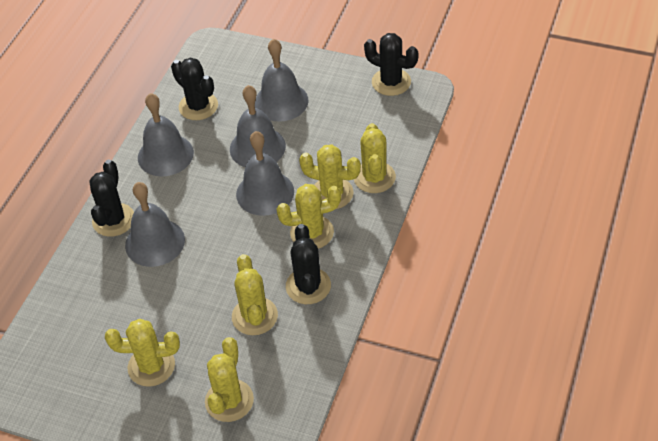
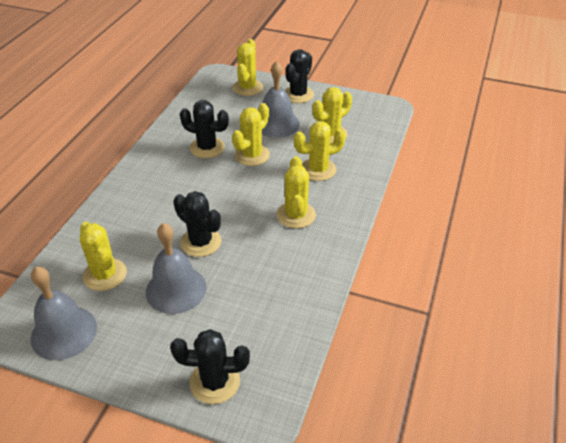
grey bell: 5 -> 3

